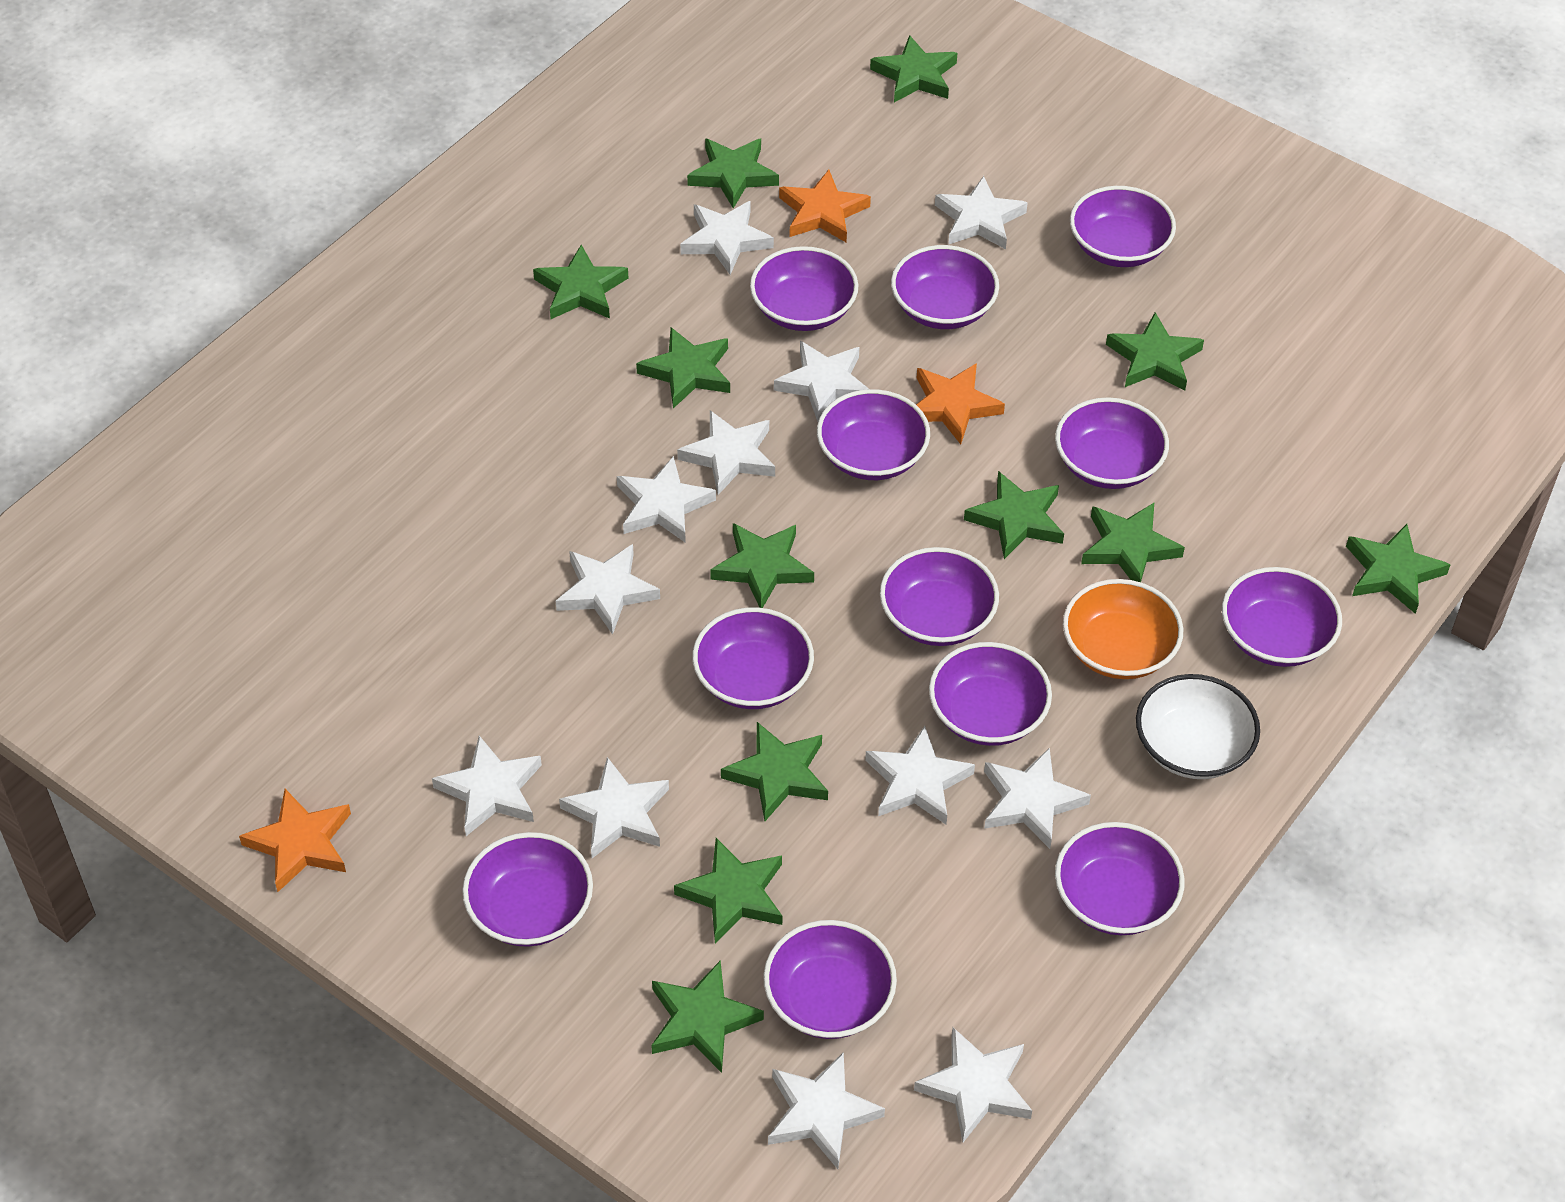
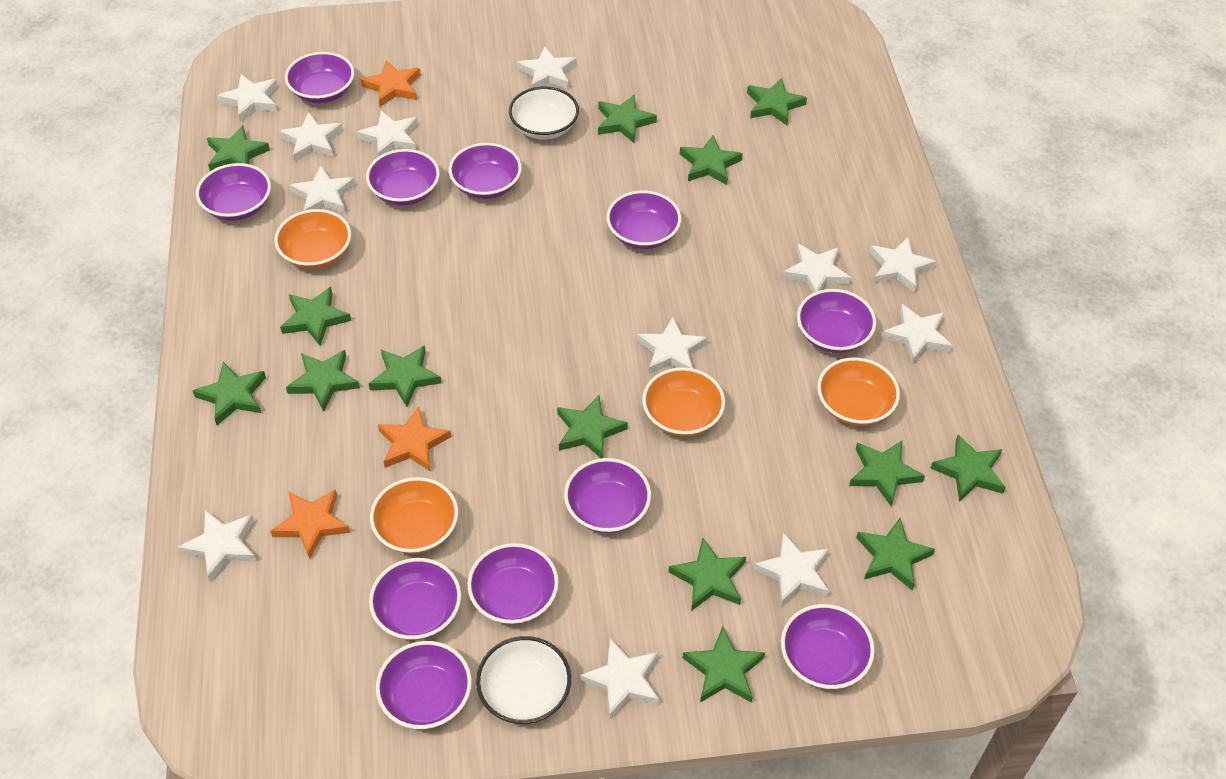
green star: 12 -> 14
orange bowl: 1 -> 4
purple bowl: 12 -> 11
white bowl: 1 -> 2

